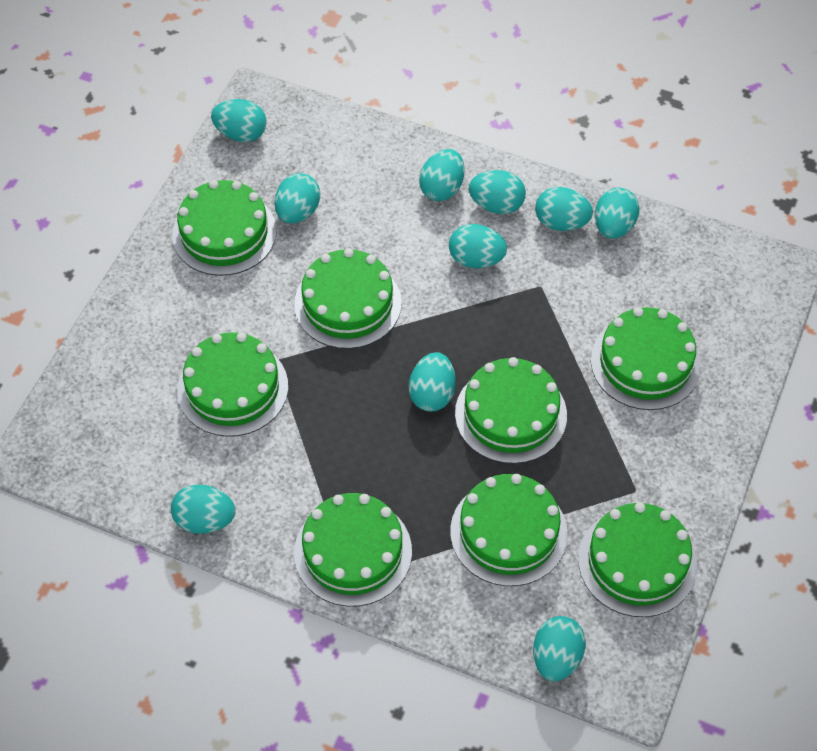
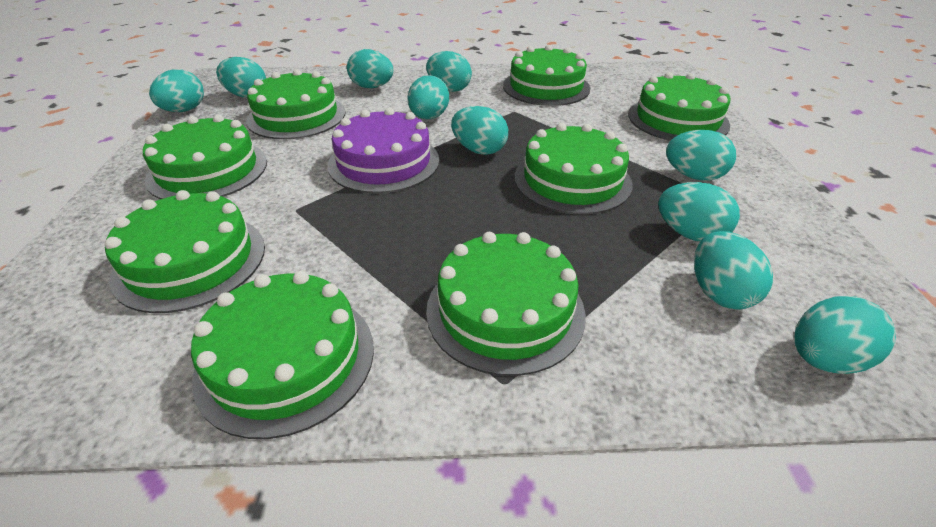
purple cake: 0 -> 1

